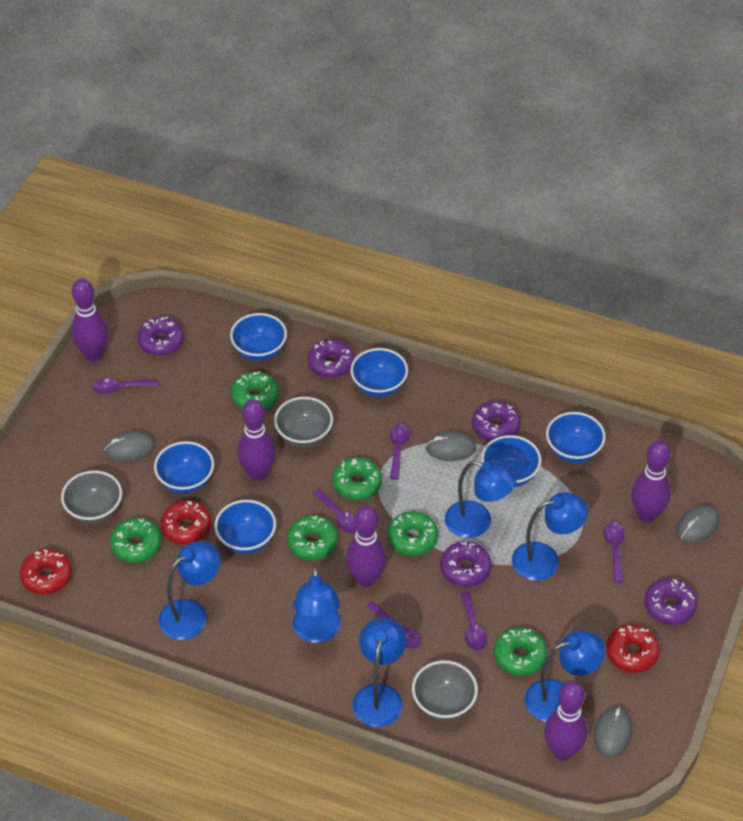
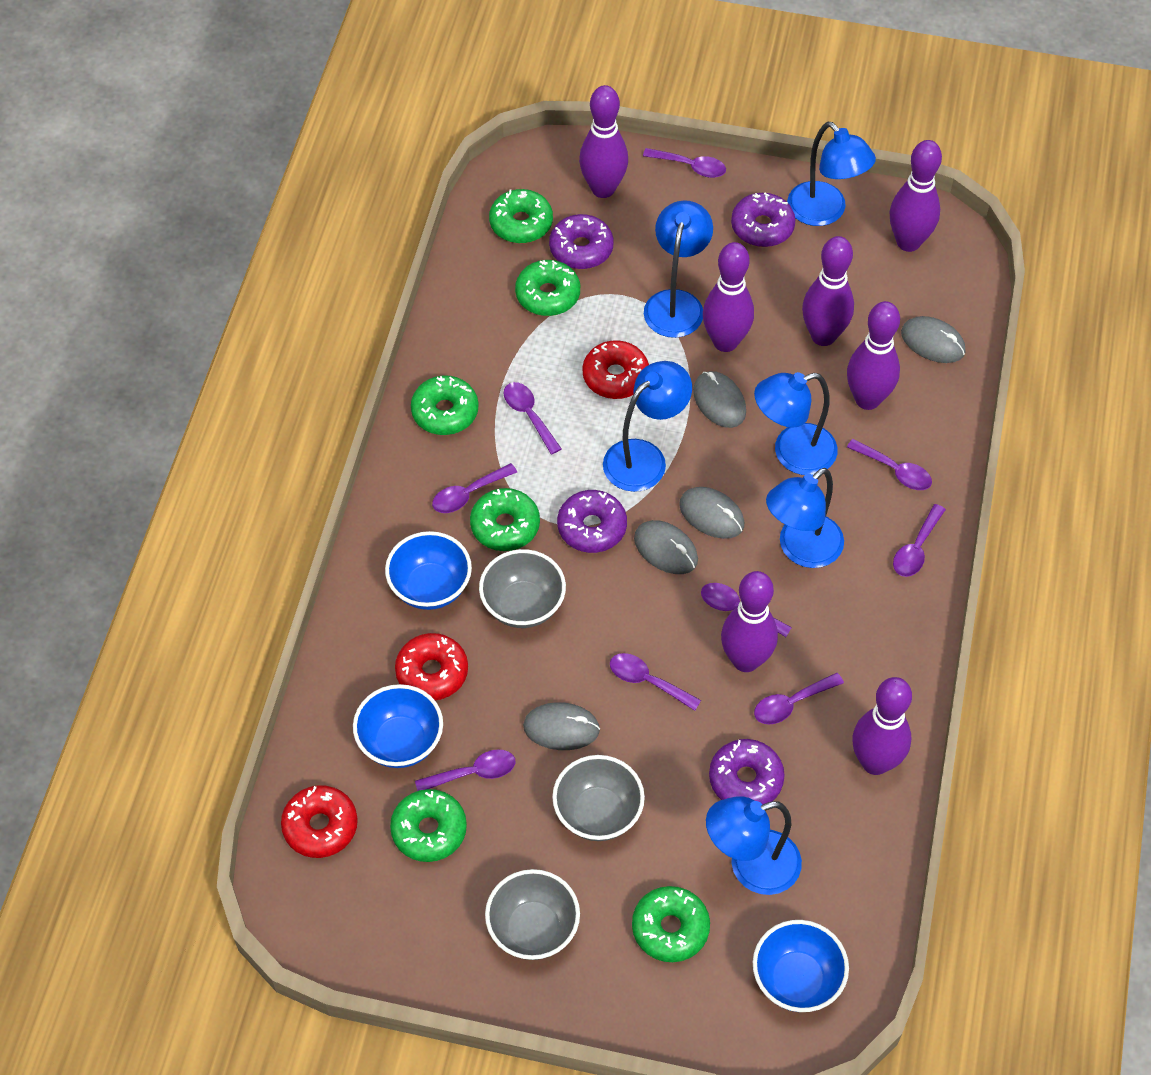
blue bowl: 6 -> 3
grey mouse: 4 -> 5
purple bowling pin: 5 -> 7
purple donut: 5 -> 4
purple spoon: 6 -> 9

